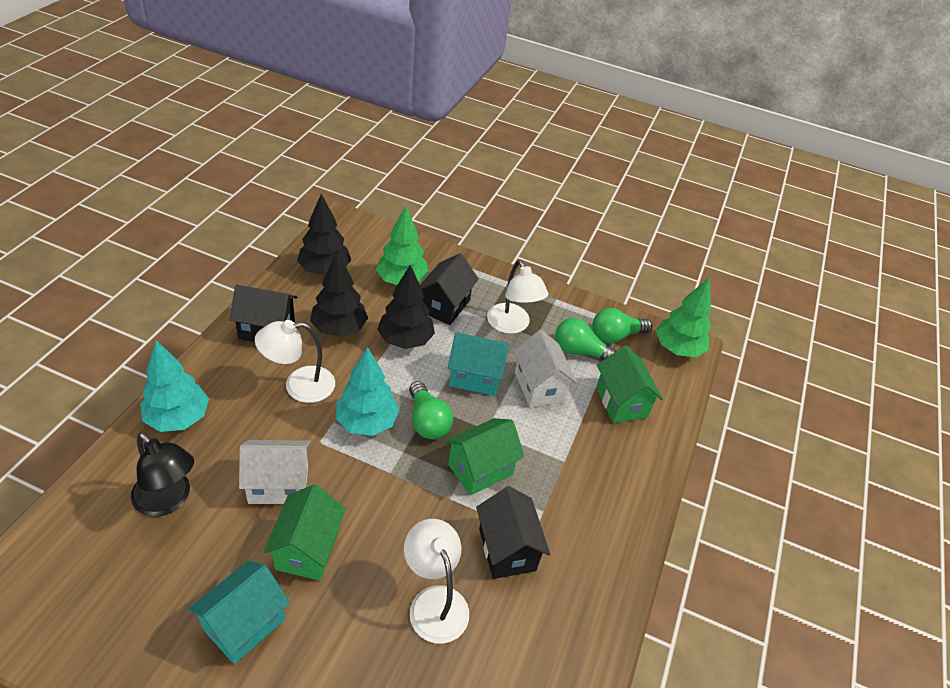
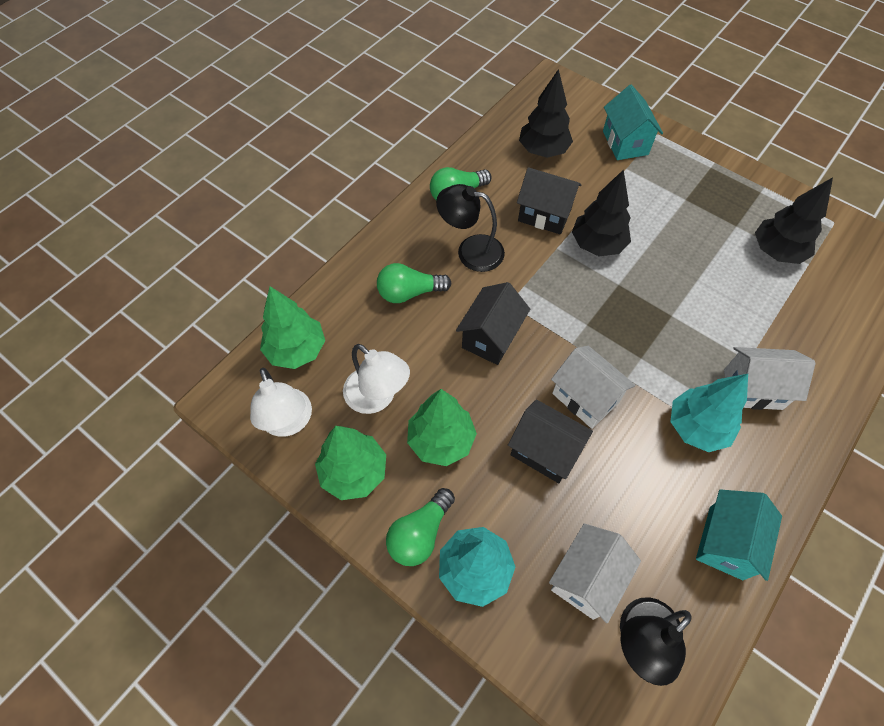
black lamp: 1 -> 2
green house: 3 -> 0
green tree: 2 -> 3
white house: 2 -> 3
white lamp: 3 -> 2

